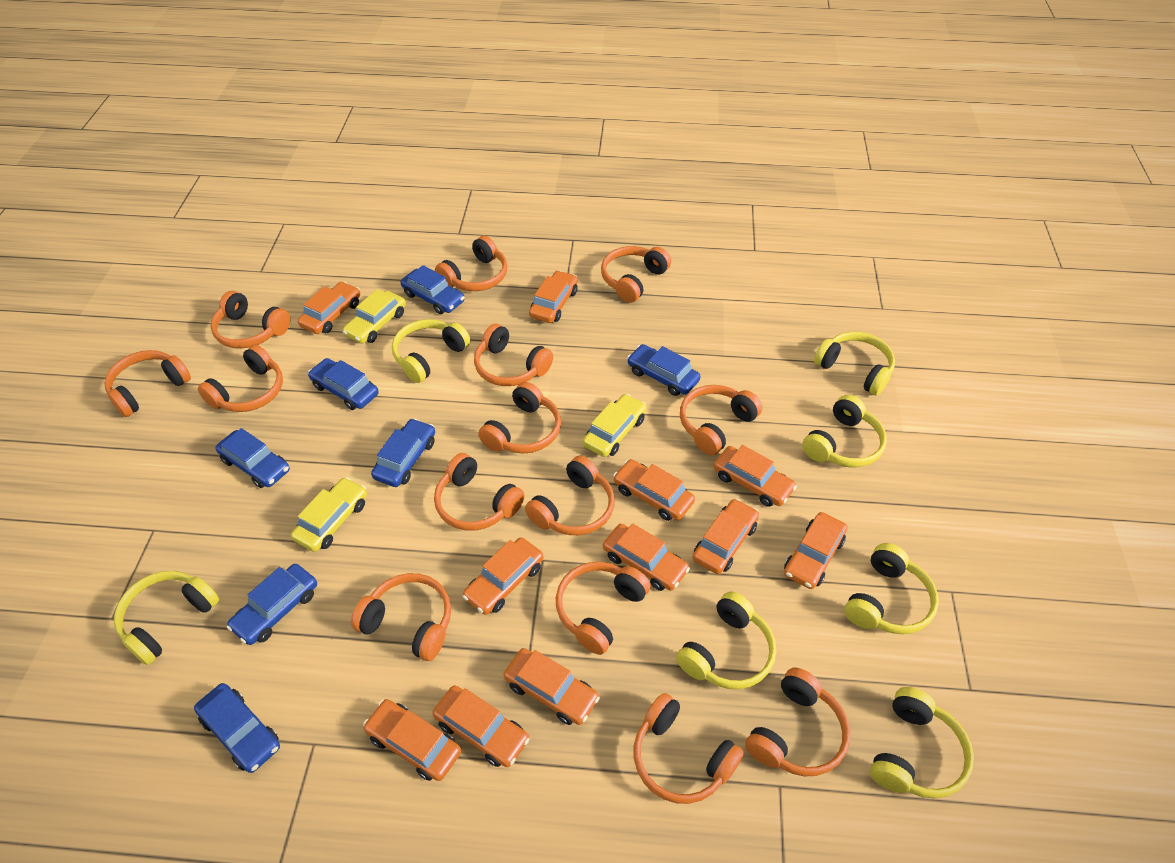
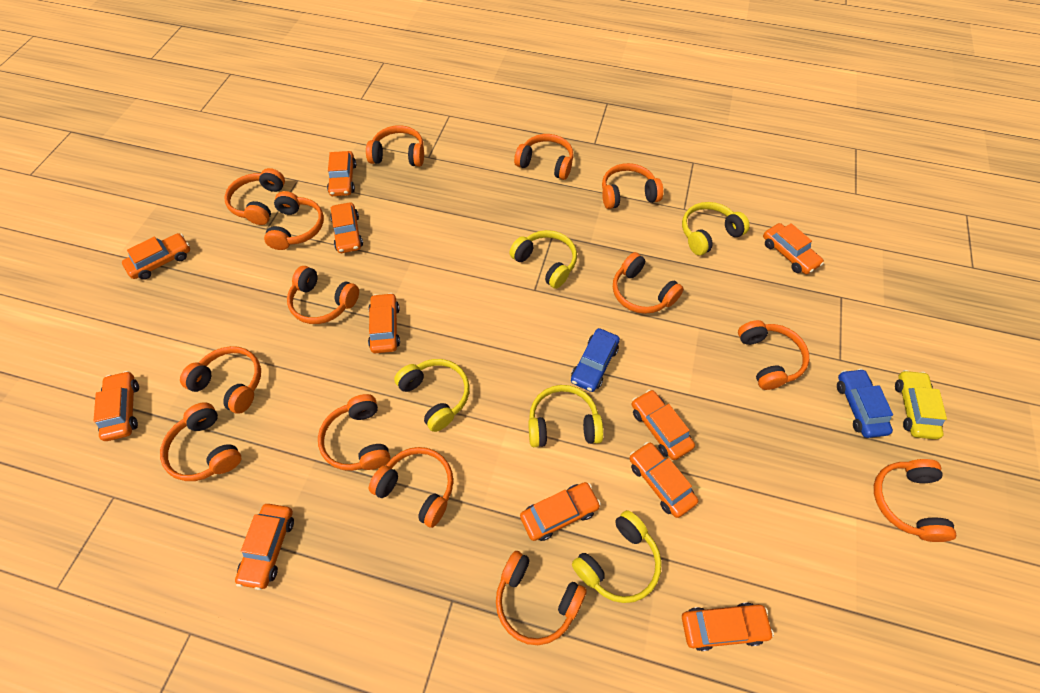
blue car: 7 -> 2
yellow car: 3 -> 1
yellow headphones: 7 -> 5

